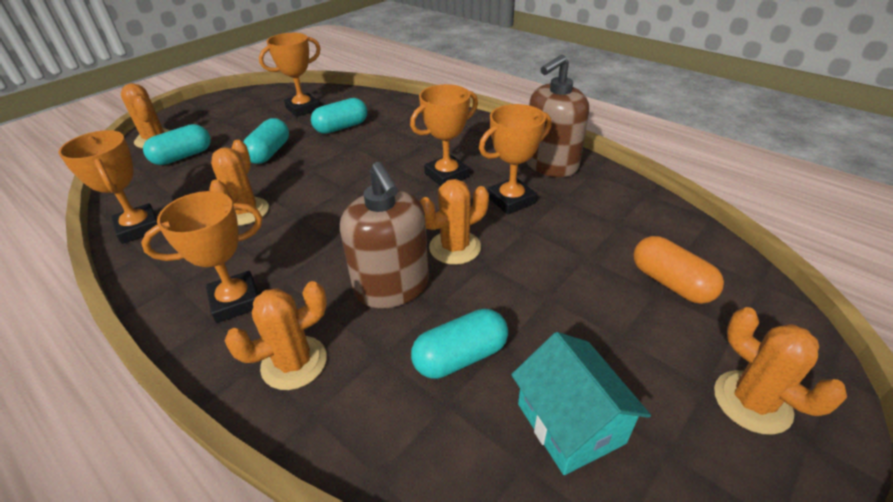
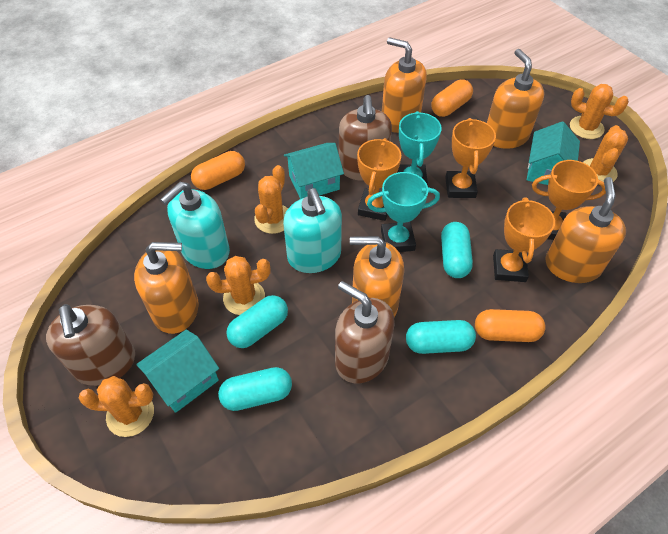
brown soap dispenser: 2 -> 3
orange capsule: 1 -> 3
orange soap dispenser: 0 -> 5
orange trophy: 5 -> 4
turquoise house: 1 -> 3
turquoise soap dispenser: 0 -> 2
turquoise trophy: 0 -> 2

